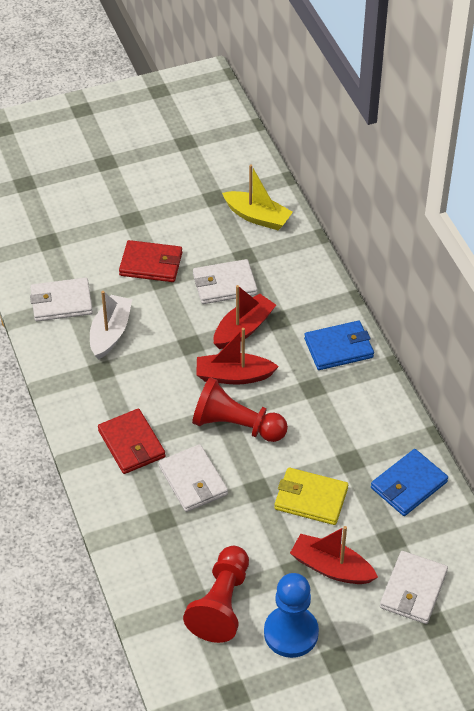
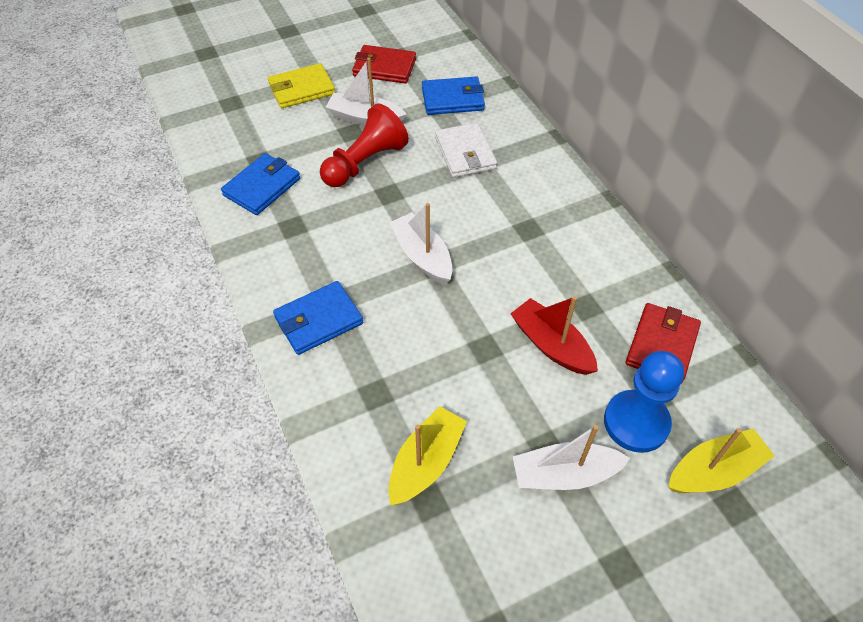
blue wallet: 2 -> 3
red boat: 3 -> 1
red pawn: 2 -> 1
white boat: 1 -> 3
white wallet: 4 -> 1
yellow boat: 1 -> 2

